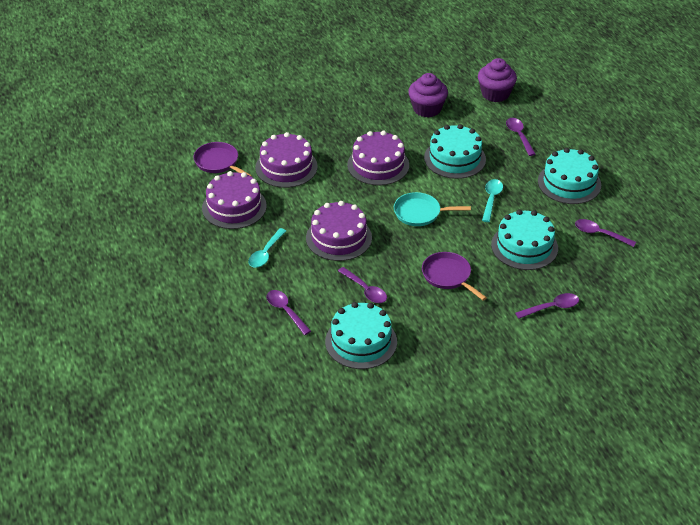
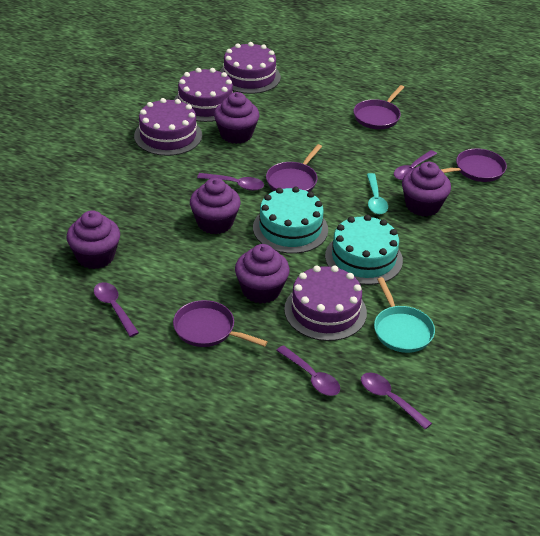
purple cupcake: 2 -> 5
purple pan: 2 -> 4
turquoise cake: 4 -> 2
turquoise spoon: 2 -> 1

